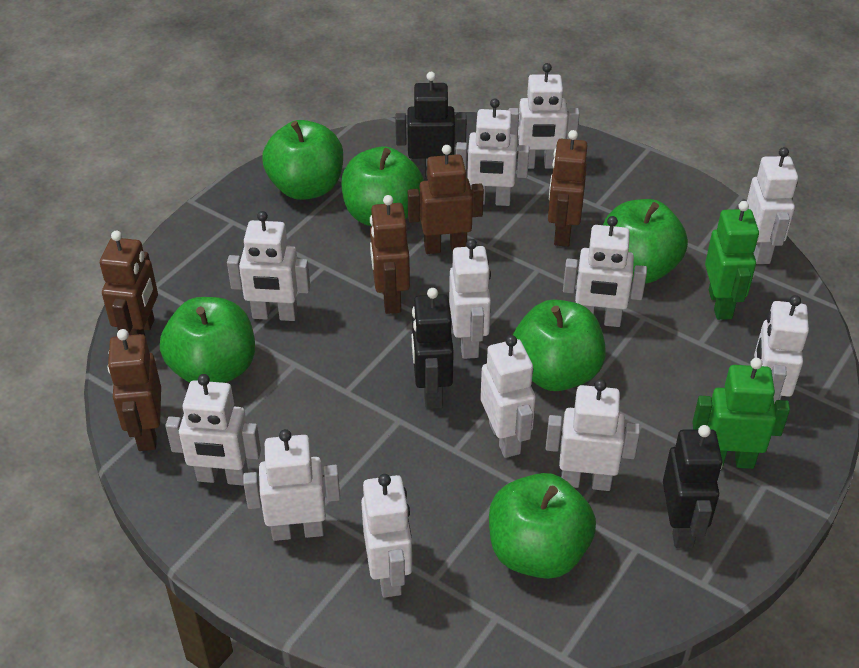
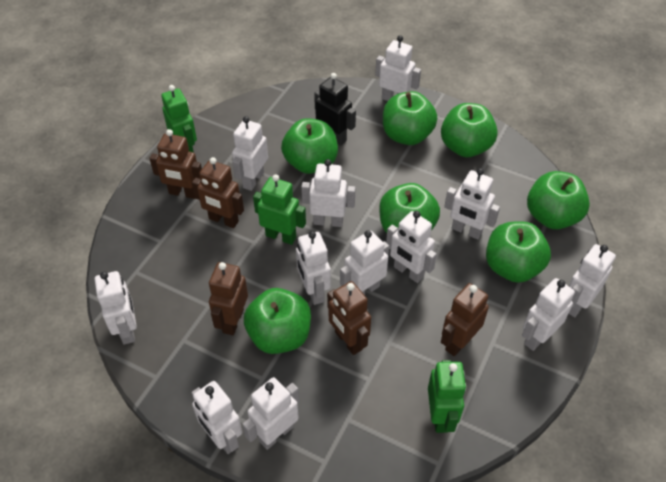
black robot: 3 -> 1
green apple: 6 -> 7
green robot: 2 -> 3

